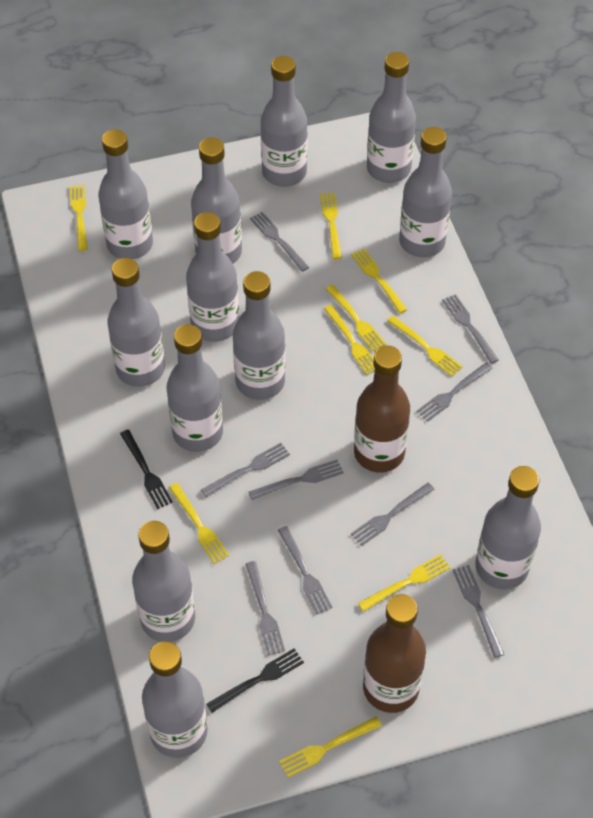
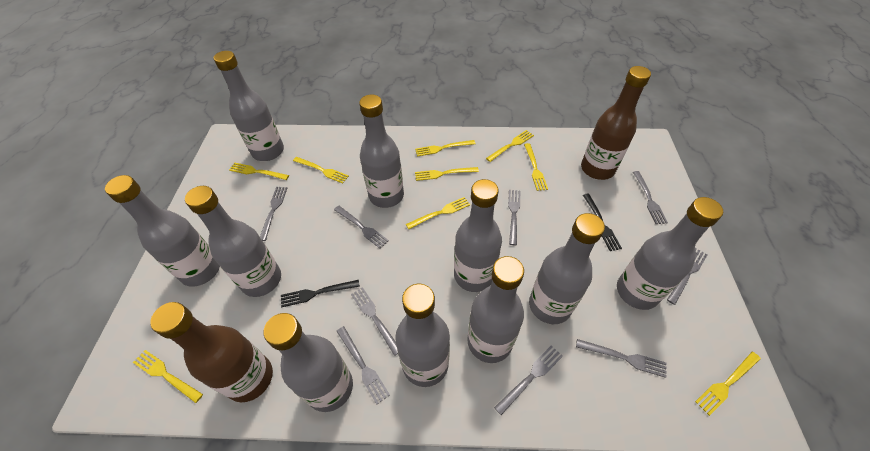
grey bottle: 12 -> 10

